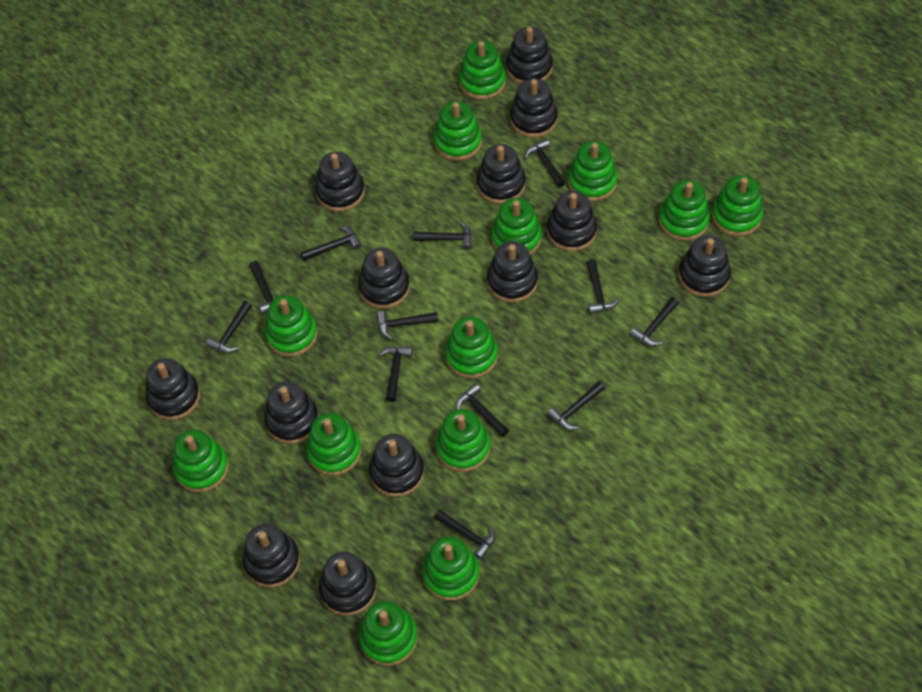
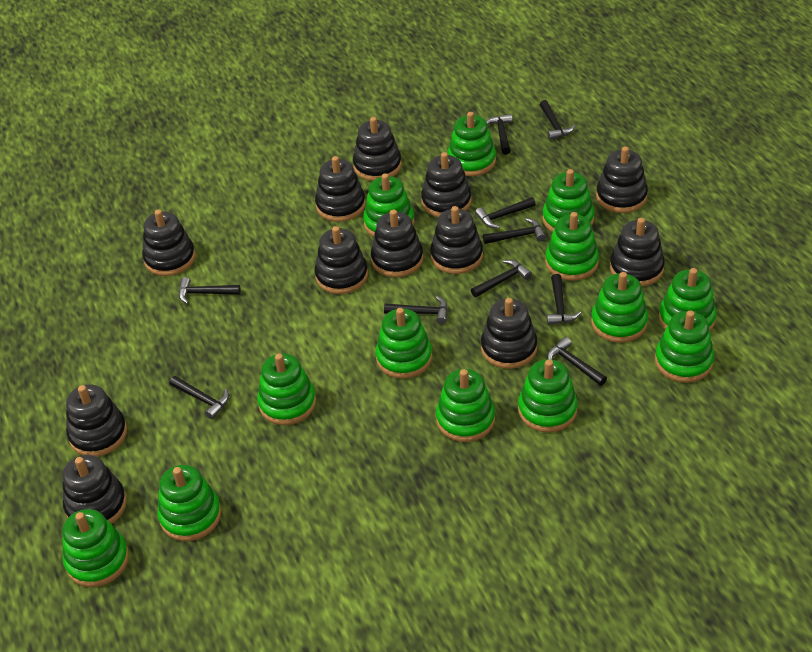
black hammer: 12 -> 10
black stacking toy: 13 -> 12

